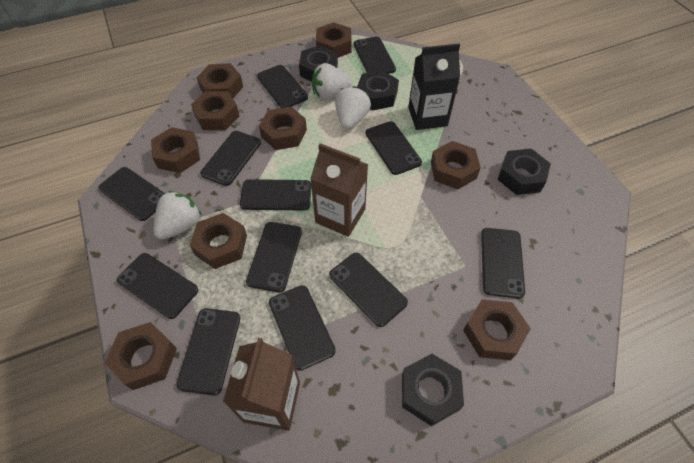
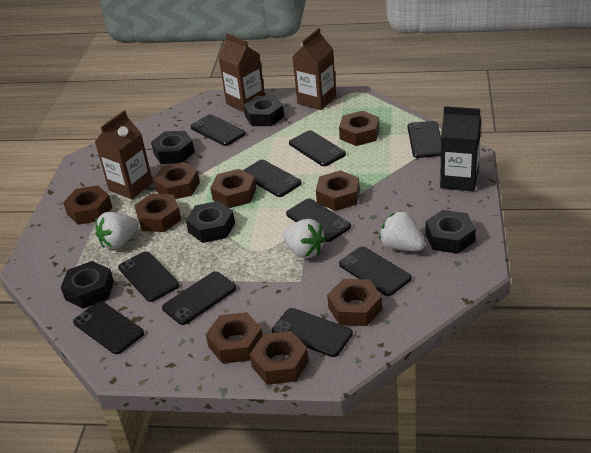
black nut: 4 -> 5
black phone: 12 -> 10
brown carton: 2 -> 3

